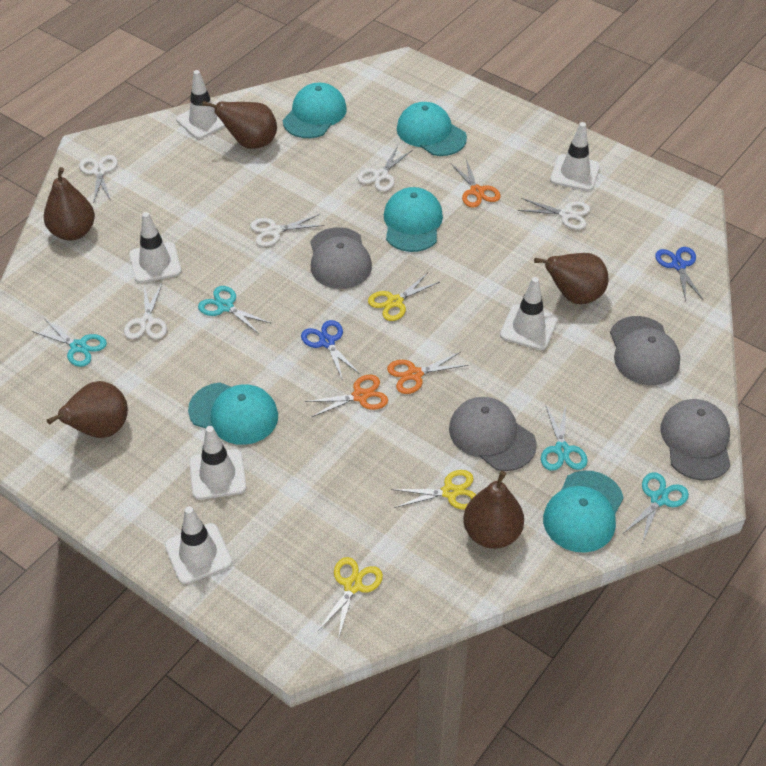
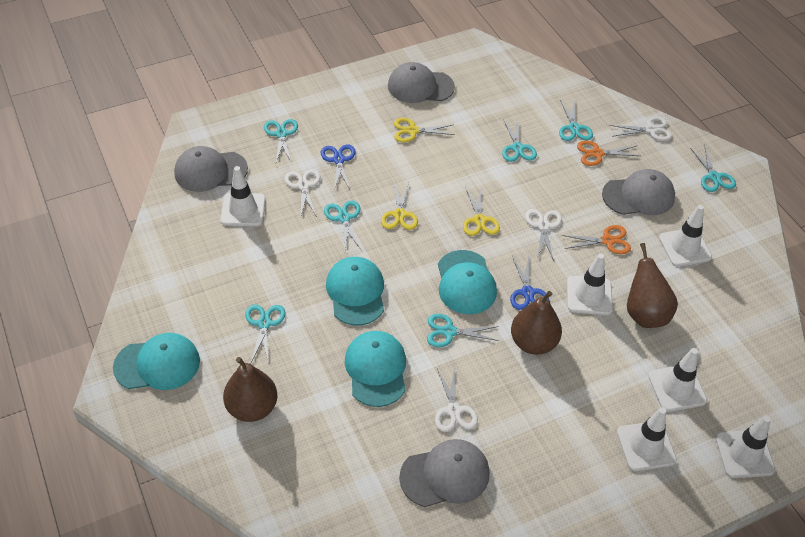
brown pear: 5 -> 3
orange scissors: 3 -> 2
turquoise cap: 5 -> 4
turquoise scissors: 4 -> 7
white scissors: 5 -> 4

